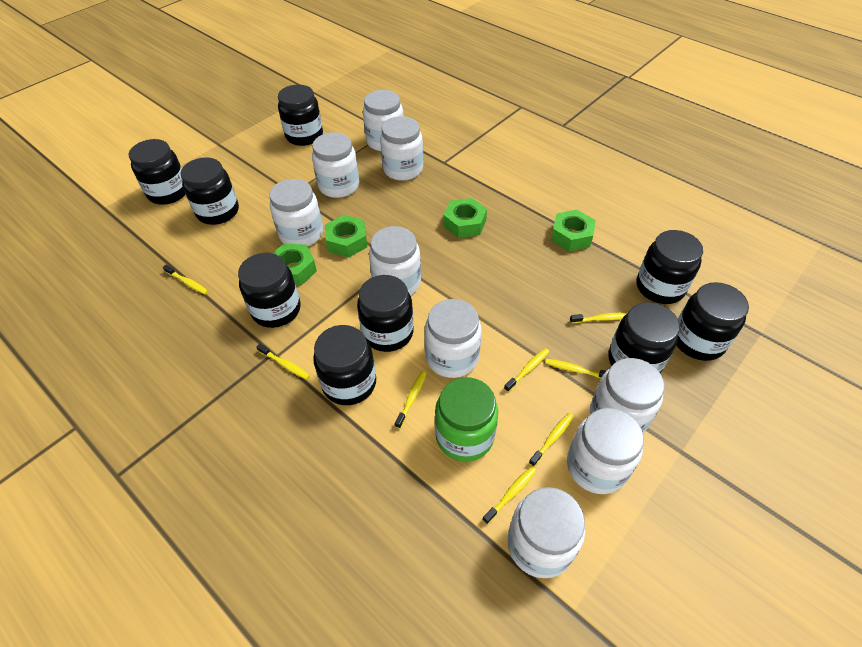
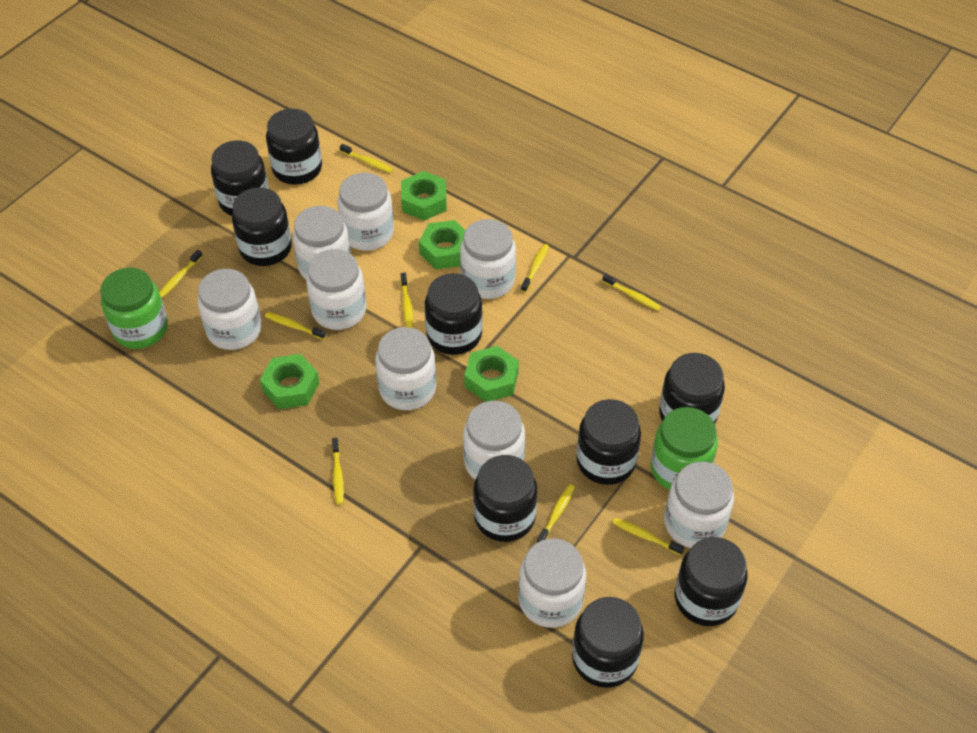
green jar: 1 -> 2
yellow toothbrush: 8 -> 9

